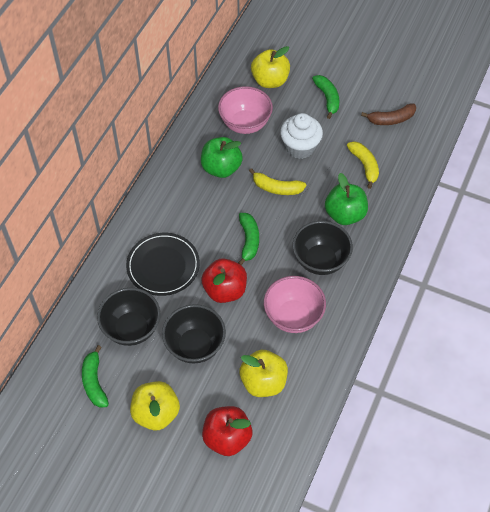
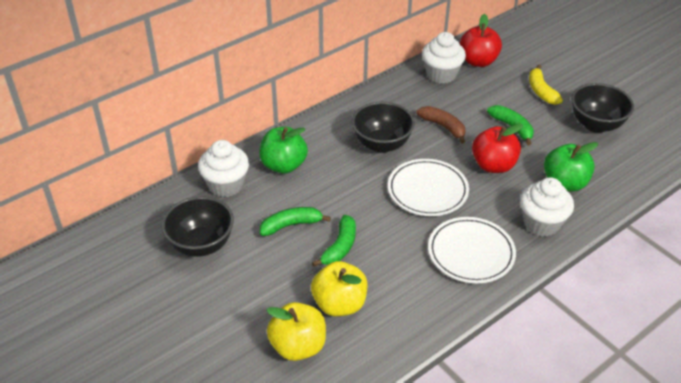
black plate: 1 -> 0
pink bowl: 2 -> 0
white cupcake: 1 -> 3
white plate: 0 -> 2
yellow apple: 3 -> 2
yellow banana: 2 -> 1

